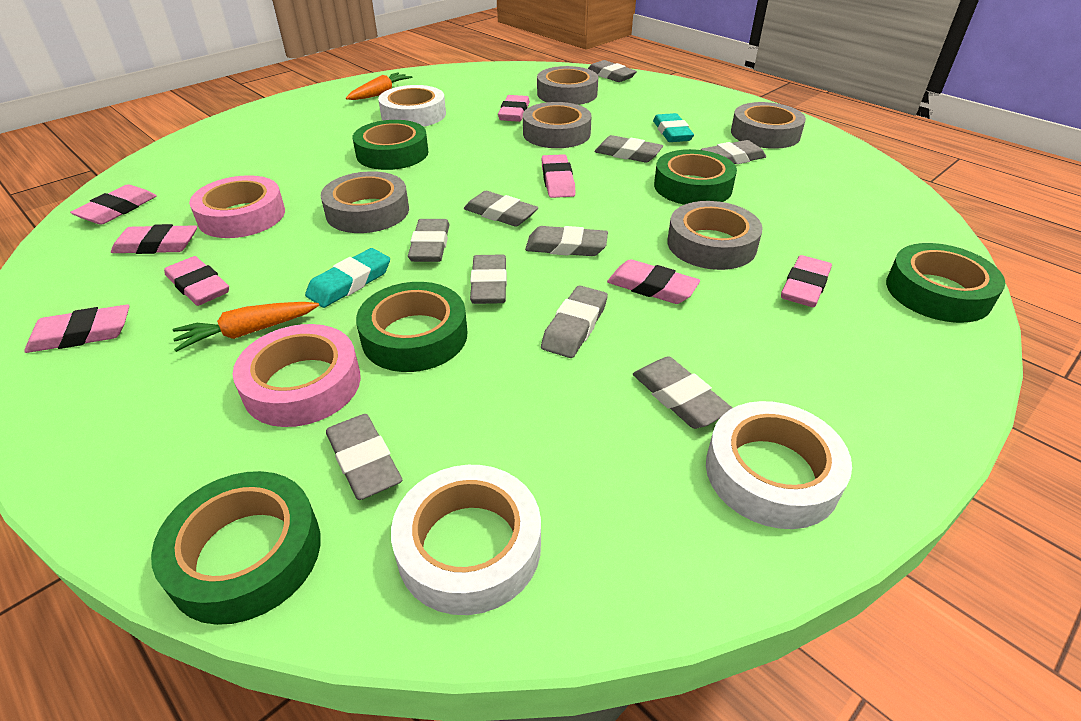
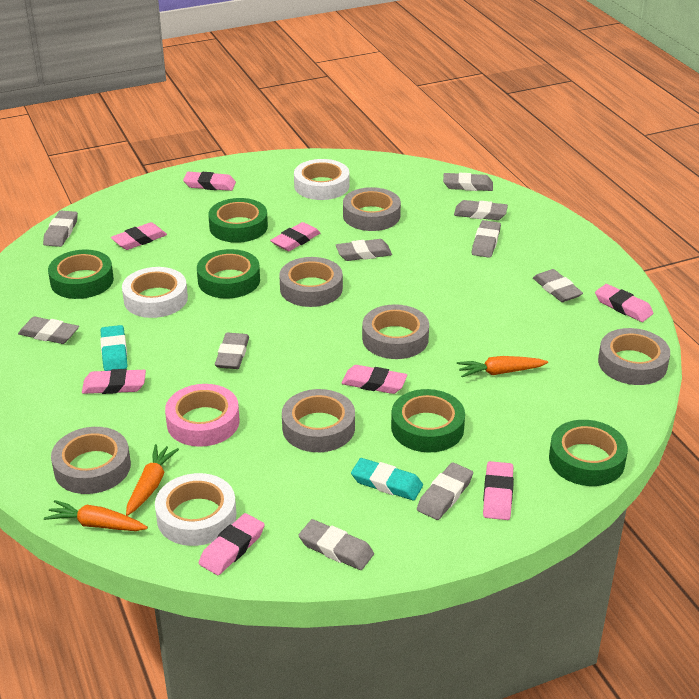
grey tape: 5 -> 6
orange carrot: 2 -> 3
pink tape: 2 -> 1

